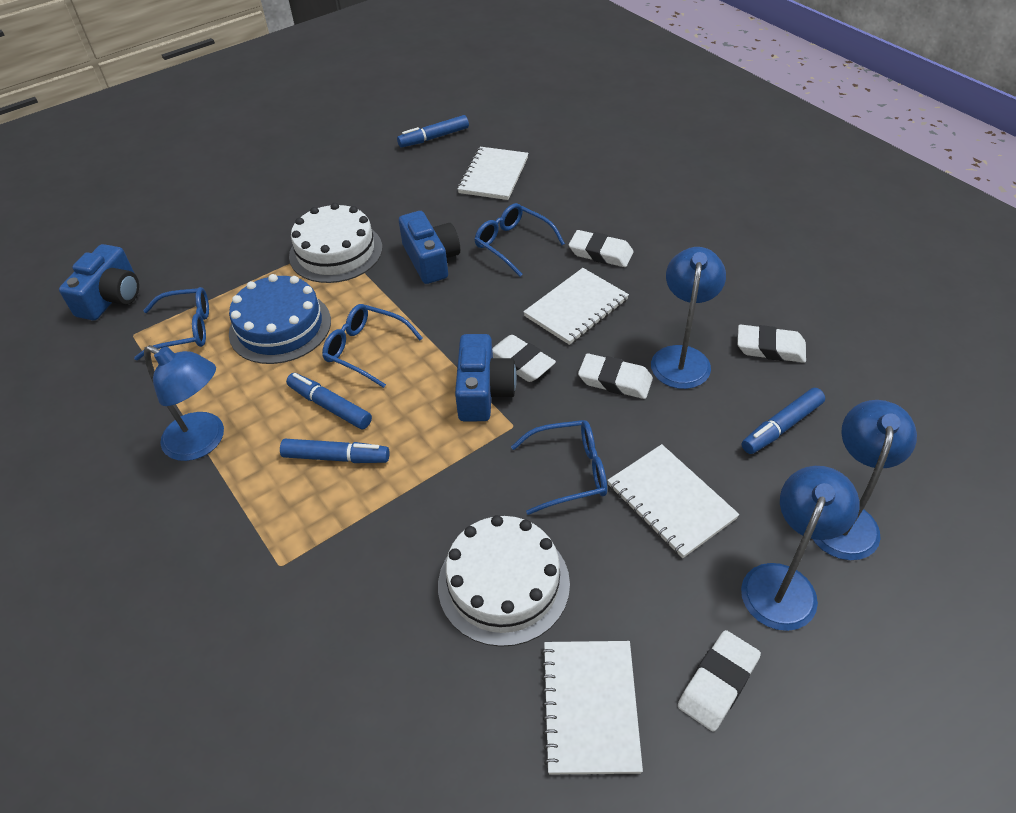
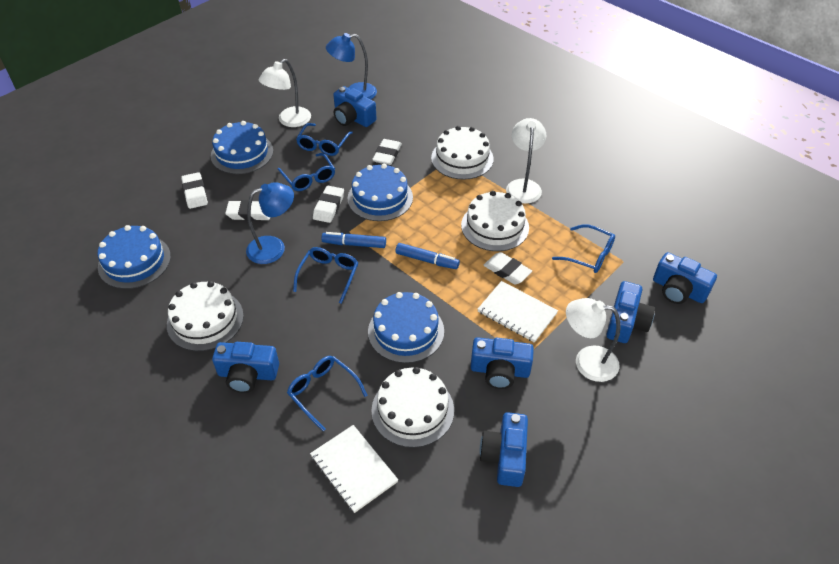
blue cake: 1 -> 4
blue camera: 3 -> 6
blue glasses: 4 -> 5
blue lamp: 4 -> 2
blue marker: 4 -> 2
white cake: 2 -> 4
white lamp: 0 -> 3
white notebook: 4 -> 2

